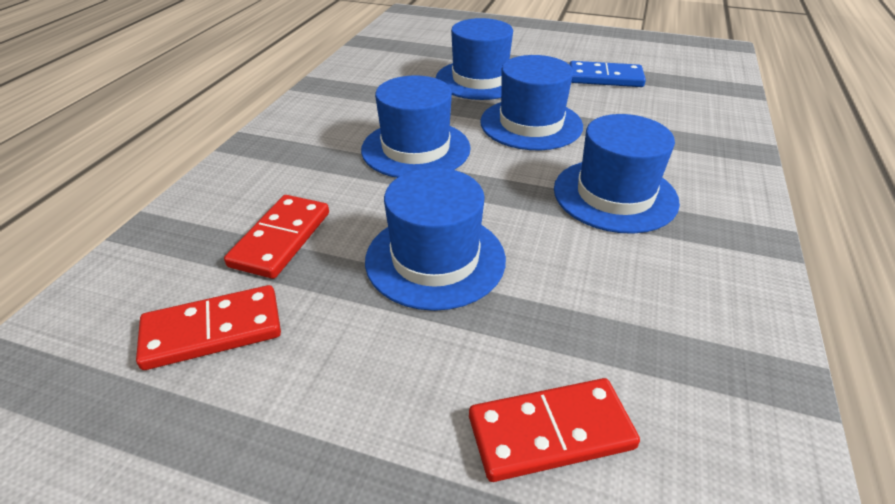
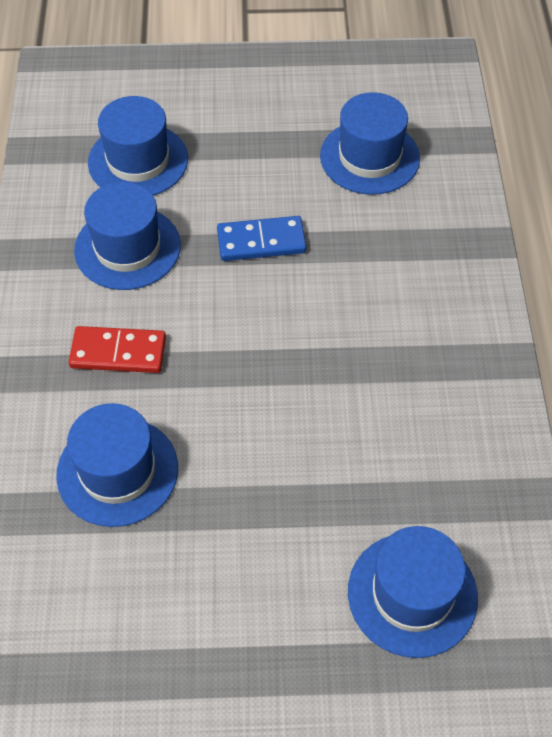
red domino: 3 -> 1

